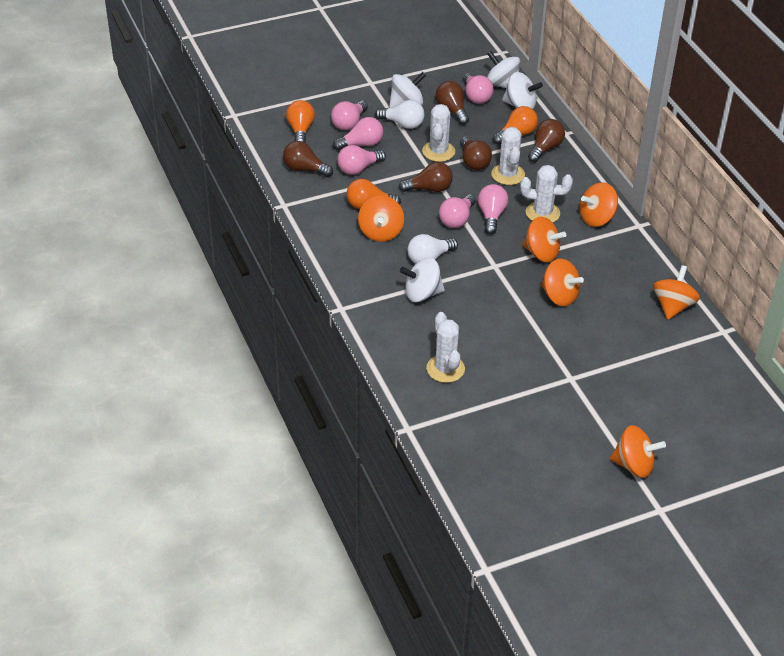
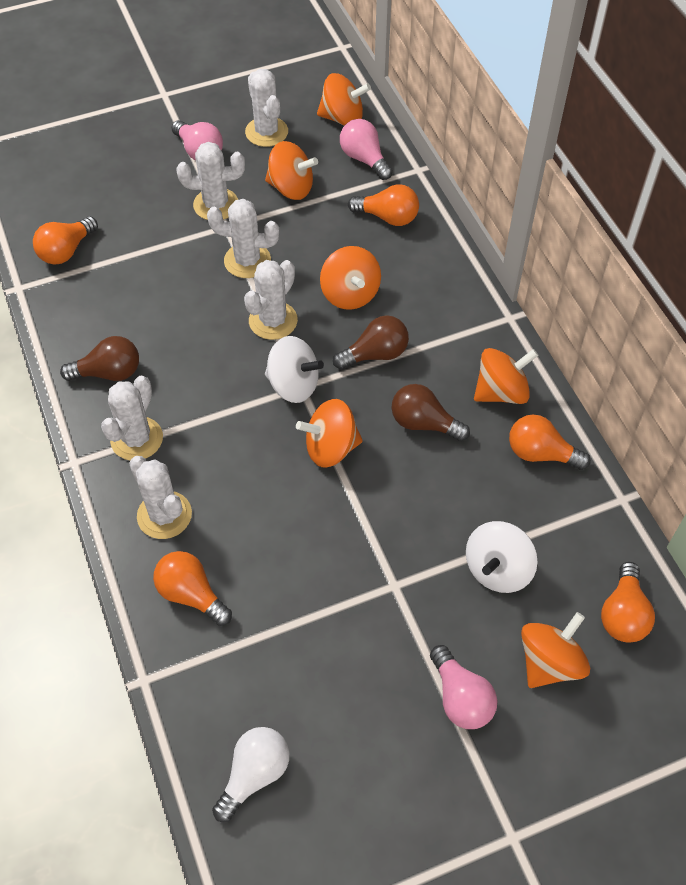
brown light bulb: 5 -> 3
orange light bulb: 3 -> 5
pink light bulb: 6 -> 3
white cactus: 4 -> 6
white light bulb: 2 -> 1
white spinning top: 4 -> 2

